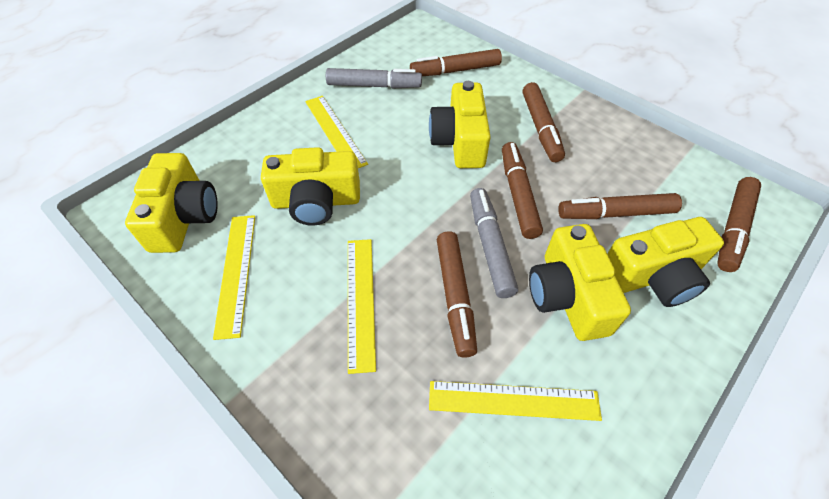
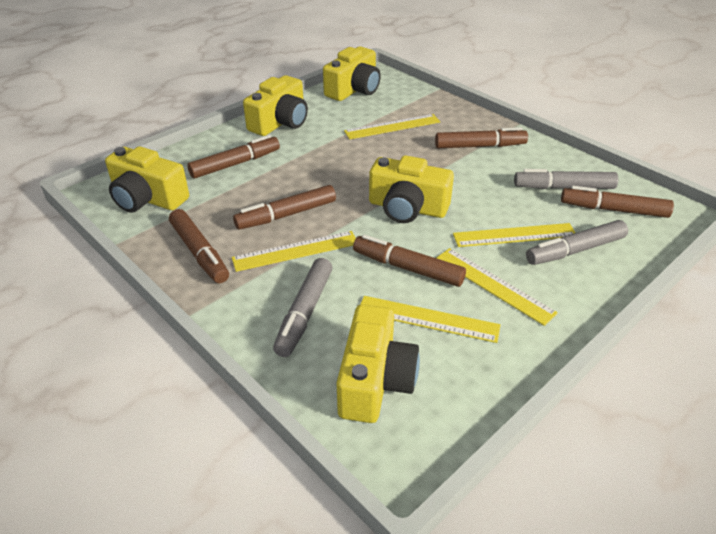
grey marker: 2 -> 3
yellow ruler: 4 -> 5

